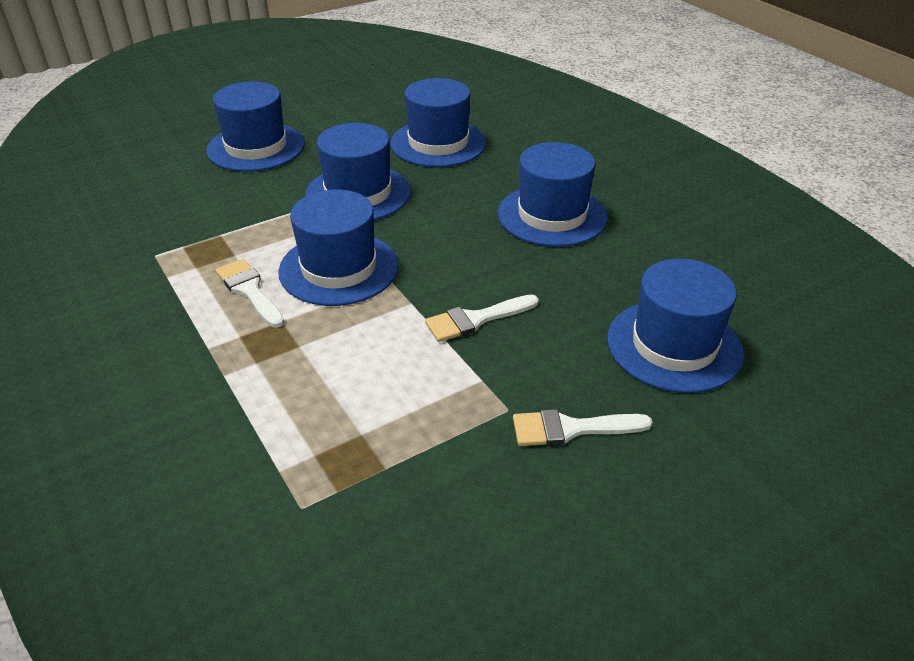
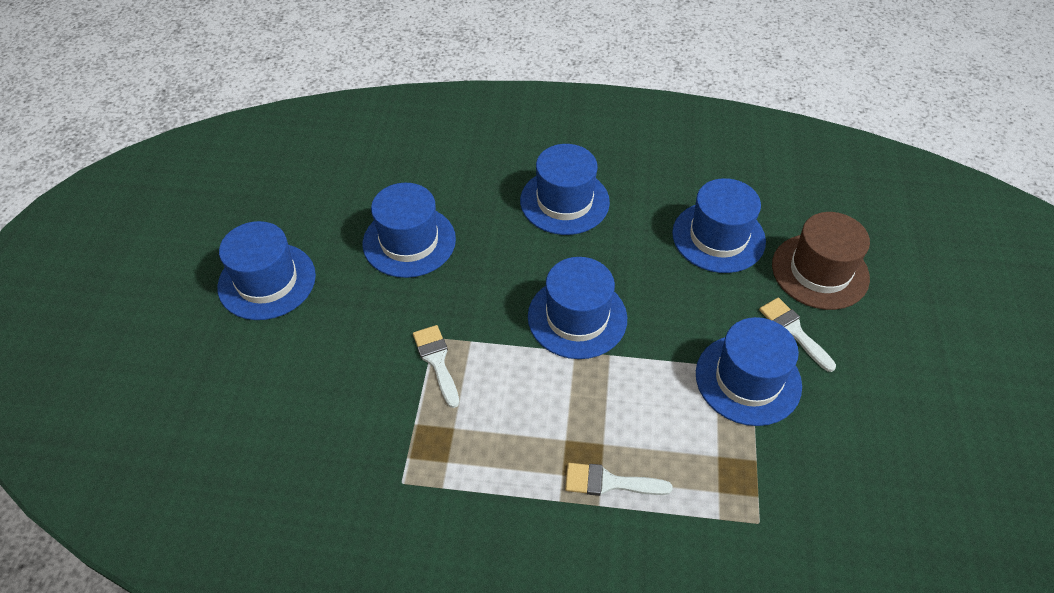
brown hat: 0 -> 1

